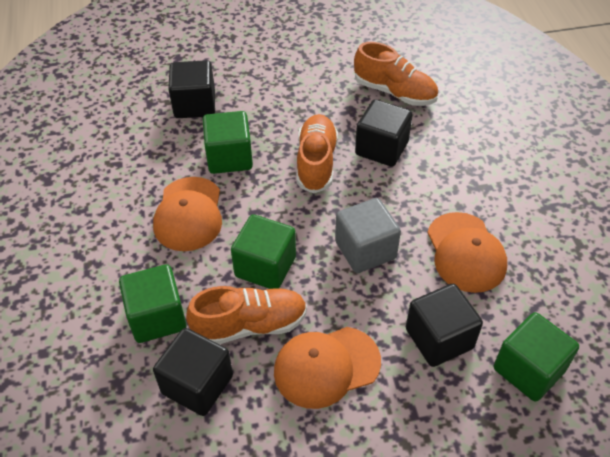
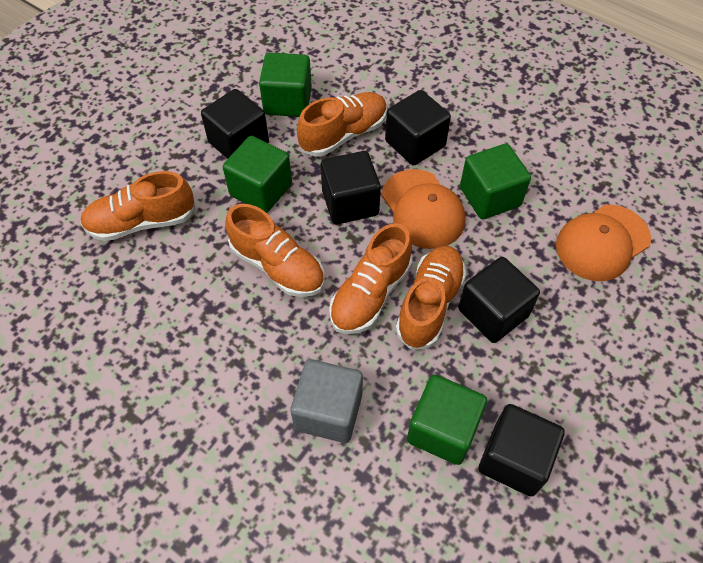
black cube: 4 -> 5
orange cap: 3 -> 2
orange shoe: 3 -> 5

